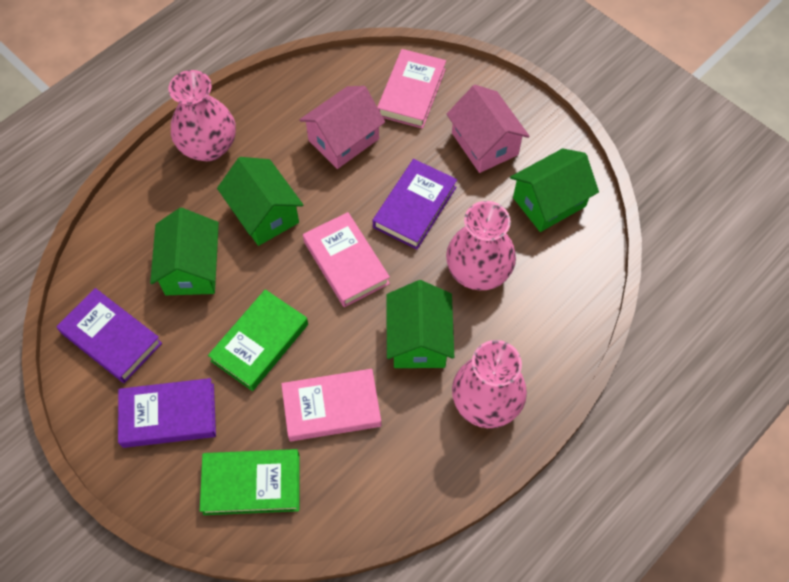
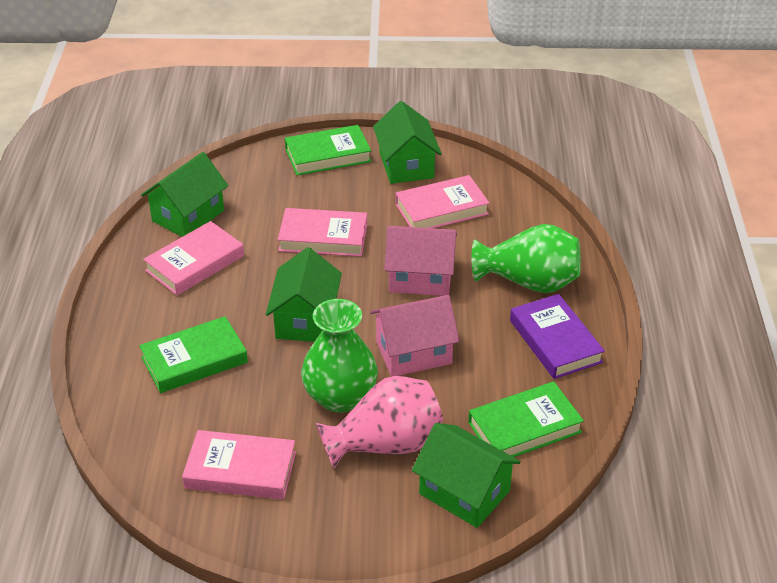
green book: 2 -> 3
green vase: 0 -> 2
pink book: 3 -> 4
pink vase: 3 -> 1
purple book: 3 -> 1

